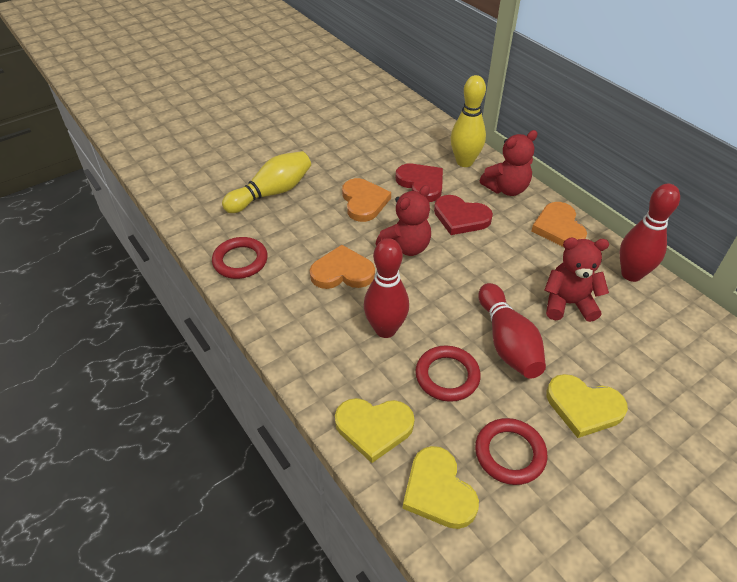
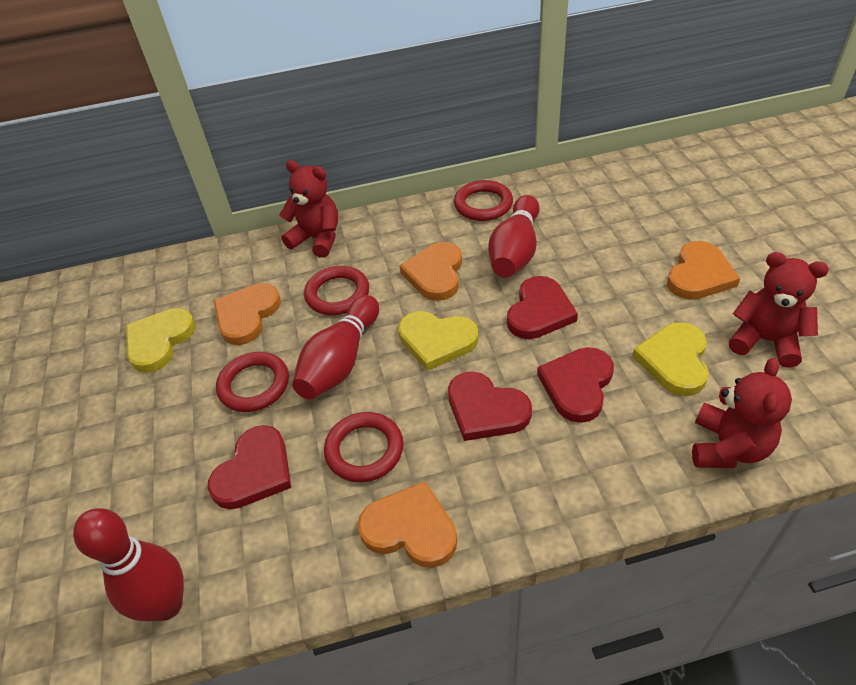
orange heart: 3 -> 4
red heart: 2 -> 4
red ring: 3 -> 4
yellow bowling pin: 2 -> 0

